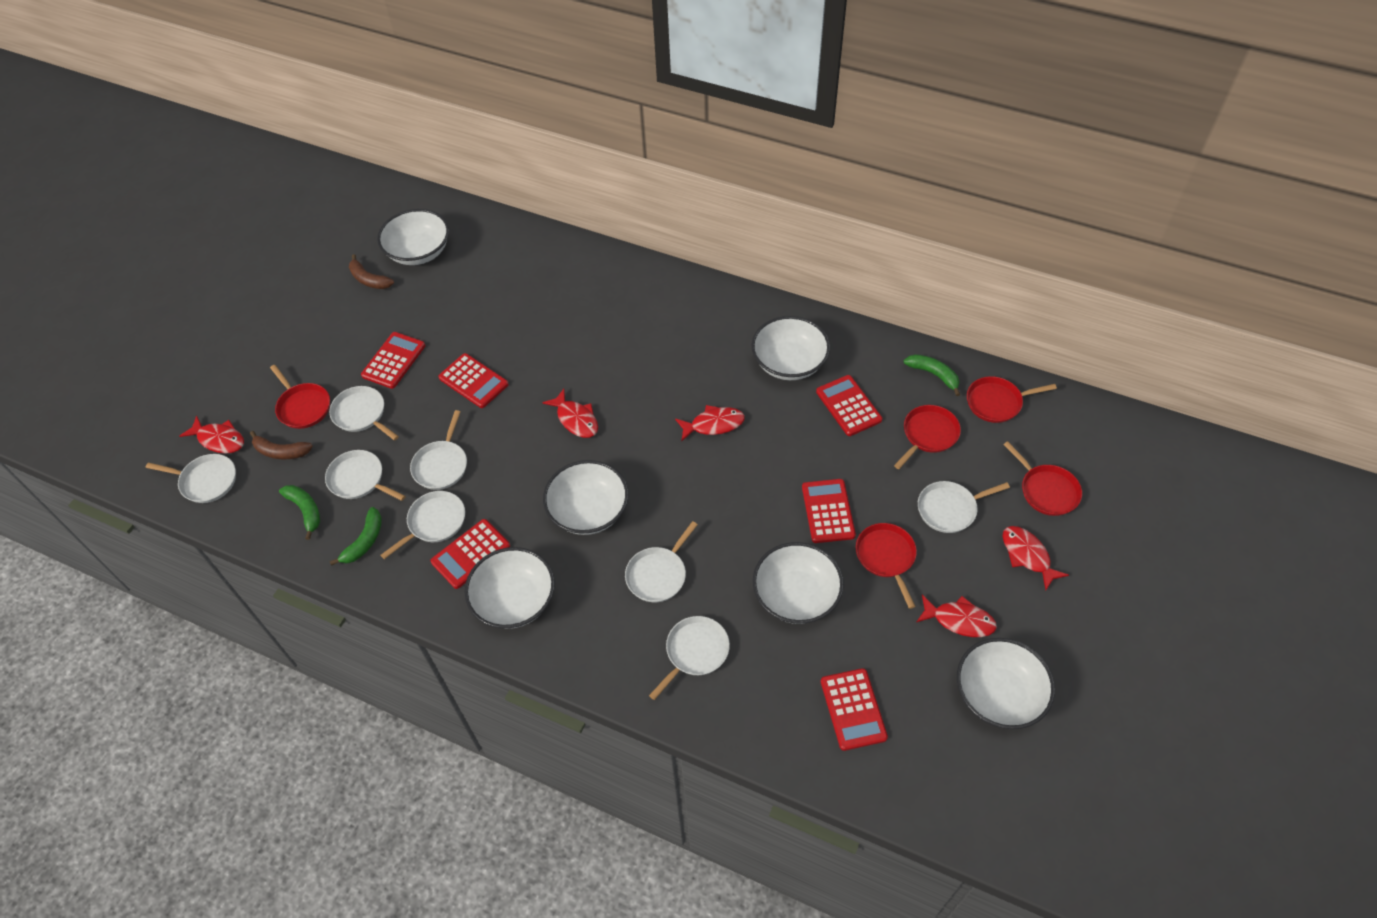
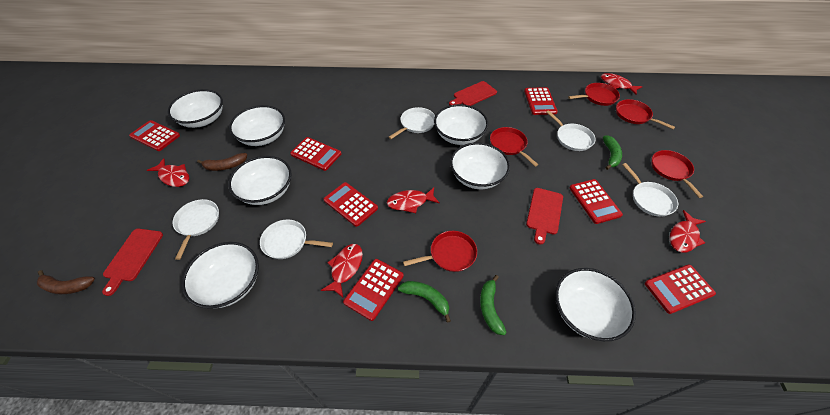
red calculator: 6 -> 7
red cutting board: 0 -> 3
white bowl: 6 -> 7
white pan: 8 -> 5

